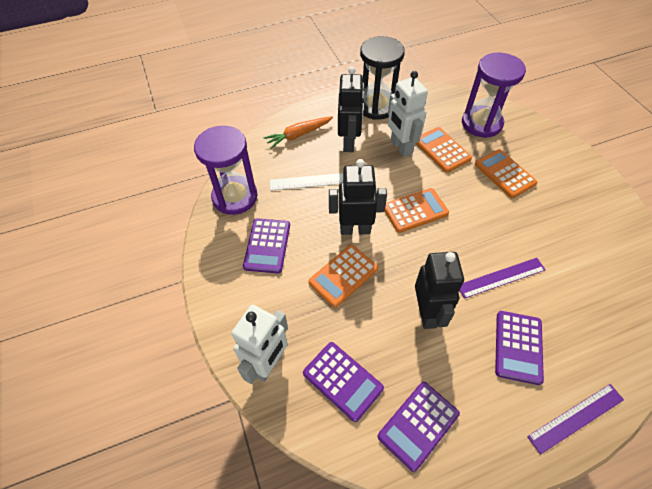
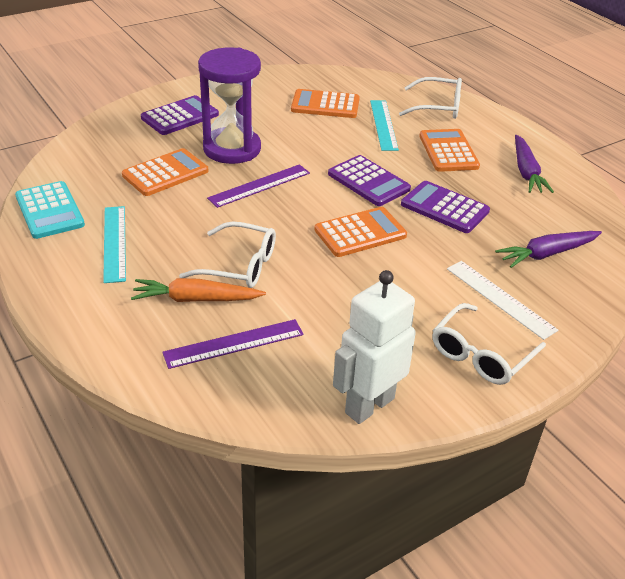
black hourglass: 1 -> 0
black robot: 3 -> 0
purple calculator: 4 -> 3
purple carrot: 0 -> 2
purple hourglass: 2 -> 1
turquoise calculator: 0 -> 1
turquoise ruler: 0 -> 2
white glasses: 0 -> 3
white robot: 2 -> 1

